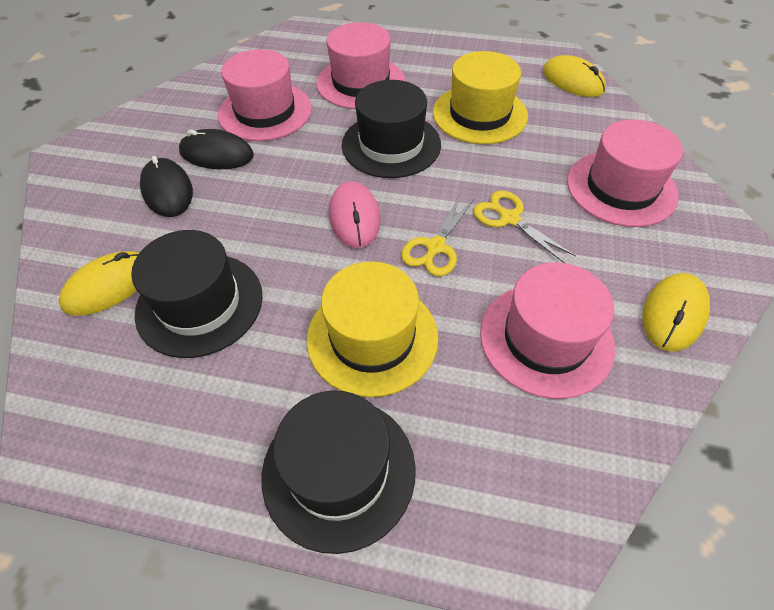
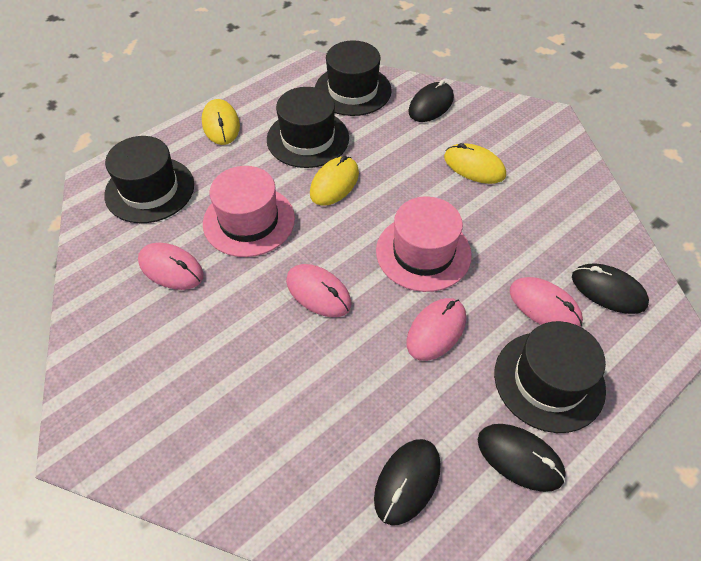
black hat: 3 -> 4
black mouse: 2 -> 4
pink hat: 4 -> 2
pink mouse: 1 -> 4
yellow hat: 2 -> 0
yellow scissors: 2 -> 0

